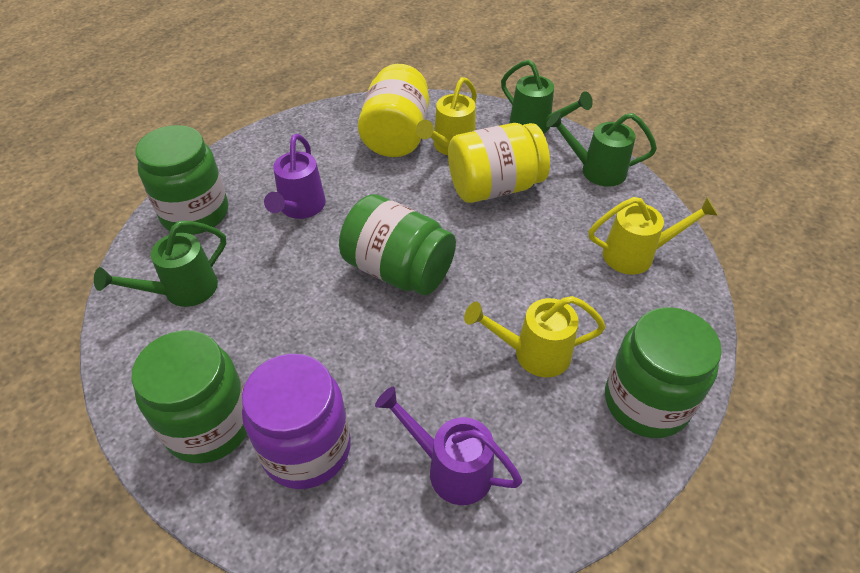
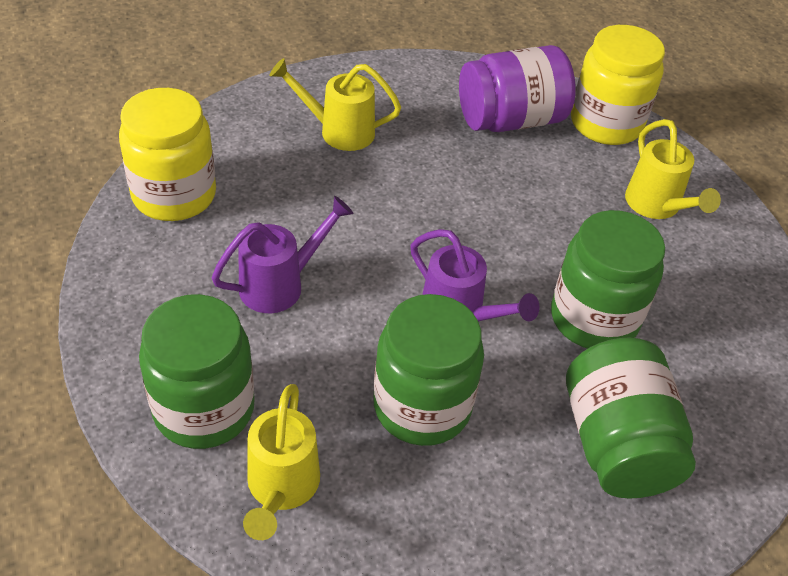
green watering can: 3 -> 0

